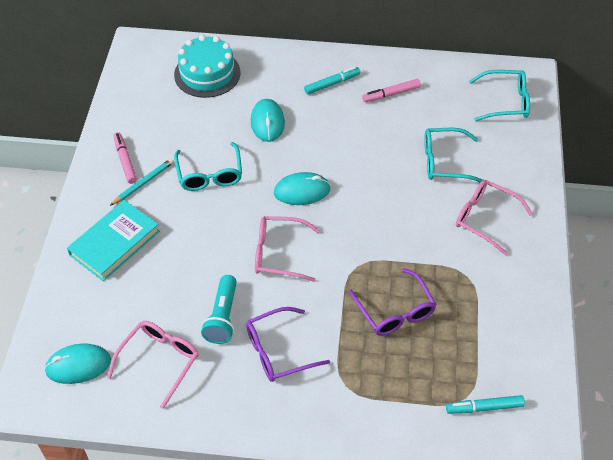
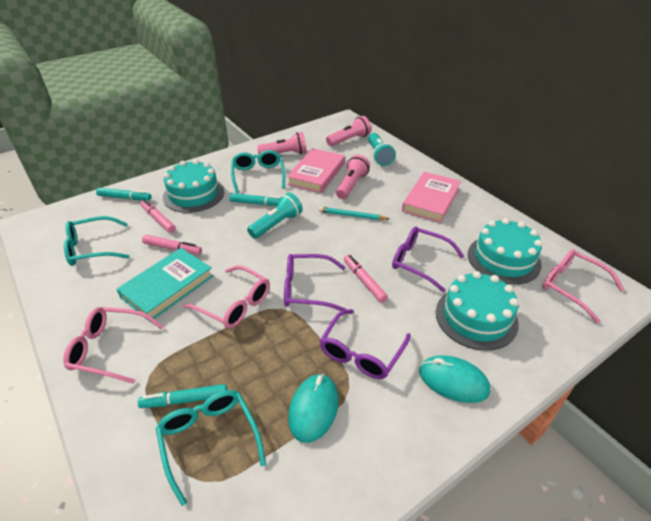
pink book: 0 -> 2
pink flashlight: 0 -> 3
pink marker: 2 -> 3
purple glasses: 2 -> 3
turquoise cake: 1 -> 3
turquoise flashlight: 1 -> 2
turquoise marker: 2 -> 3
turquoise mouse: 3 -> 2

